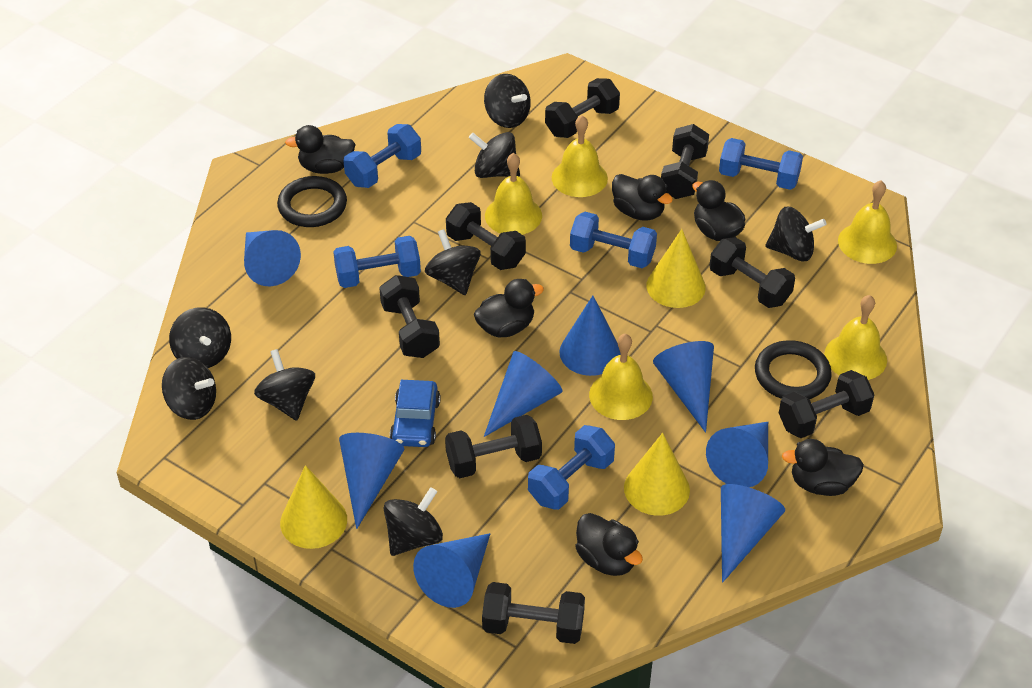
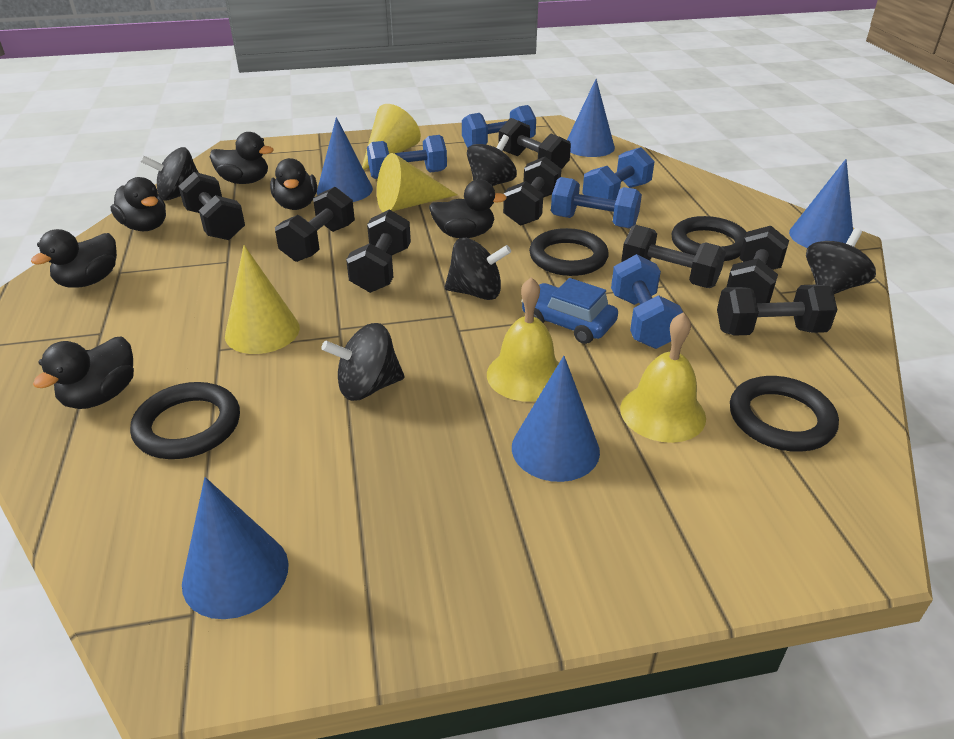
black ring: 2 -> 4
black spinning top: 8 -> 5
blue cone: 8 -> 5
yellow bell: 5 -> 2

